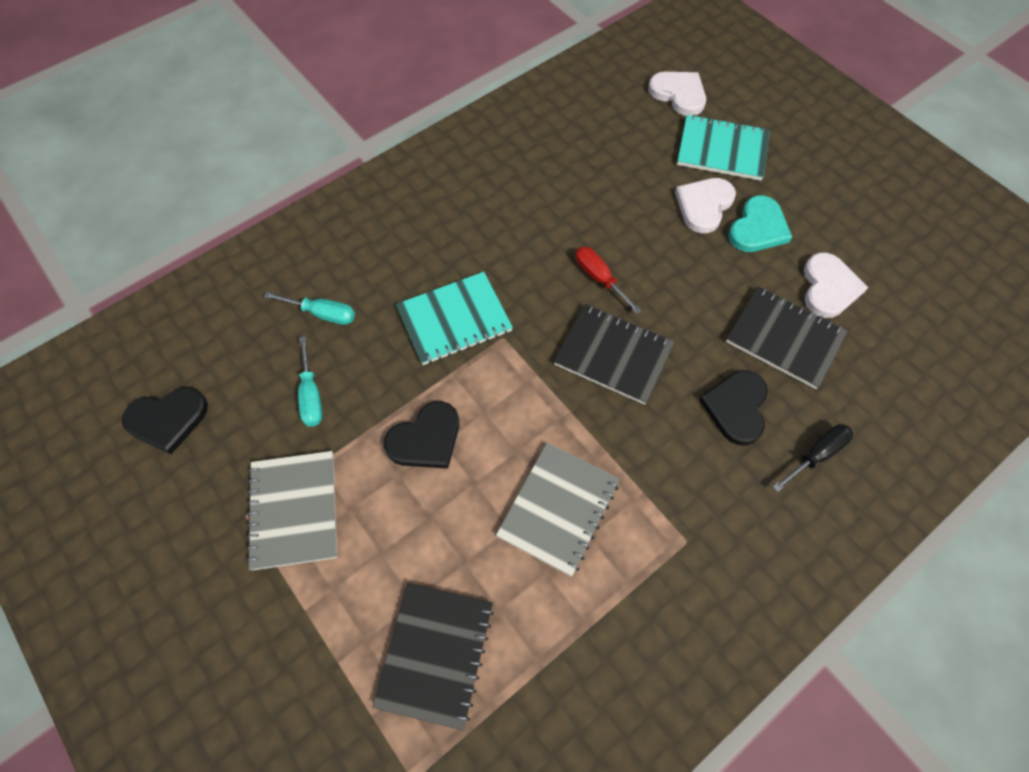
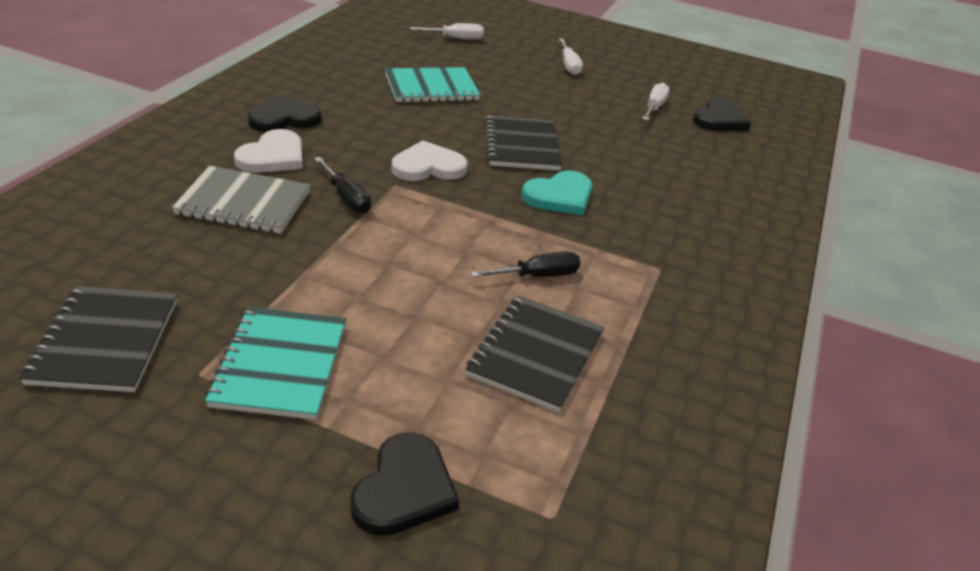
black screwdriver: 1 -> 2
grey notebook: 2 -> 1
red screwdriver: 1 -> 0
turquoise screwdriver: 2 -> 0
white heart: 3 -> 2
white screwdriver: 0 -> 3

